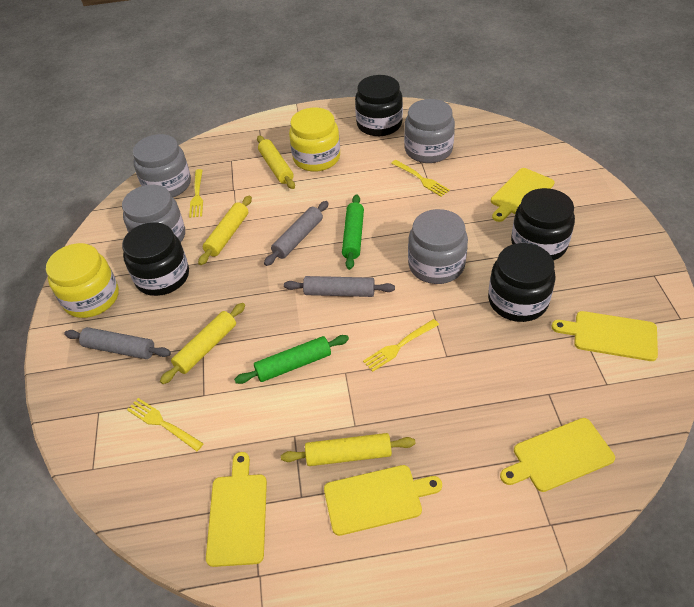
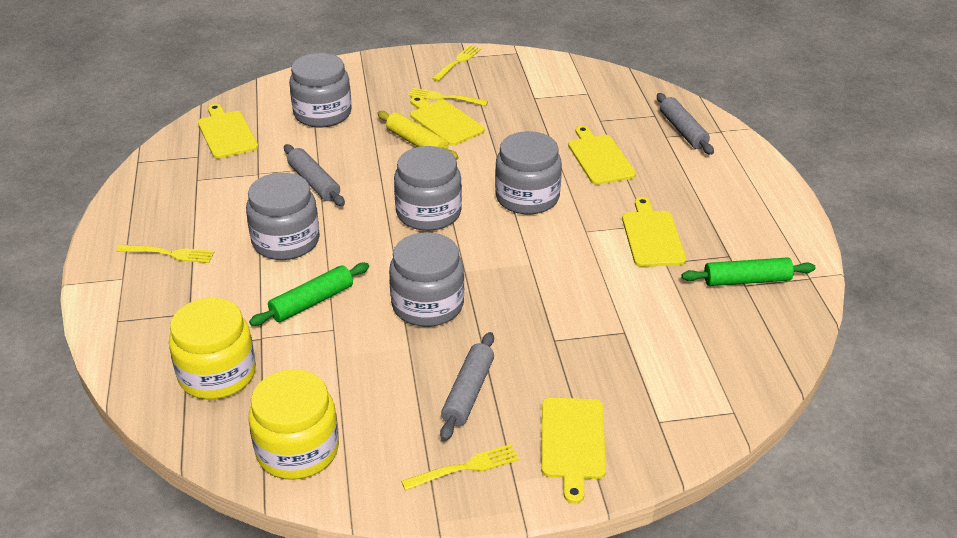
black jar: 4 -> 0
grey jar: 4 -> 5
yellow rolling pin: 4 -> 1

